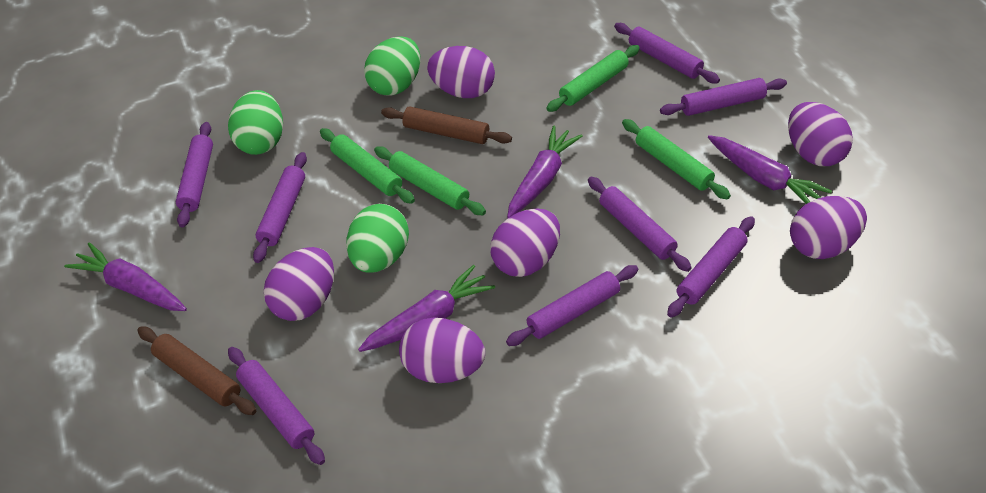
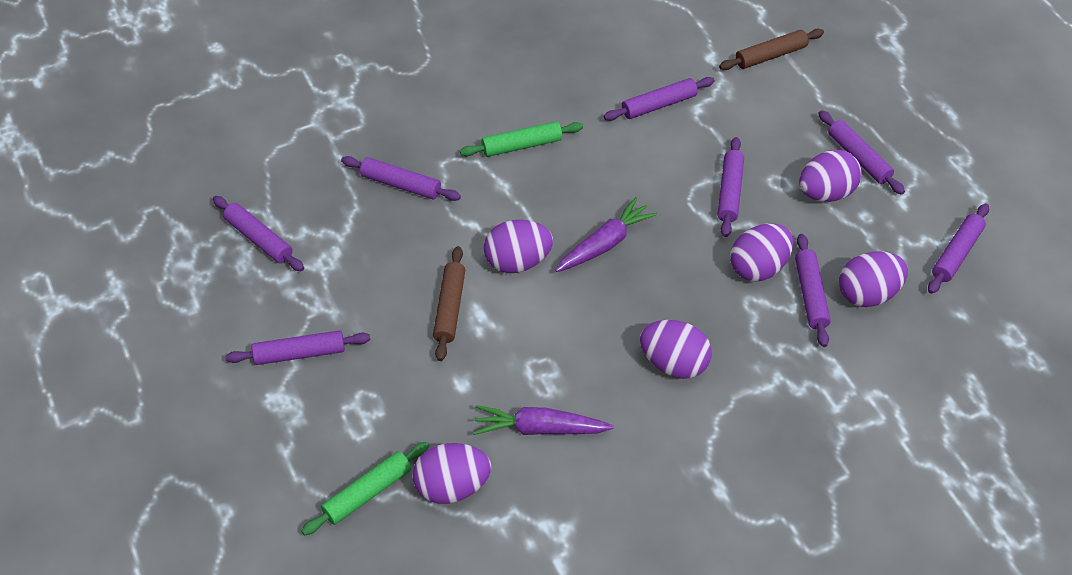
green egg: 3 -> 0
green rolling pin: 4 -> 2
purple carrot: 4 -> 2

